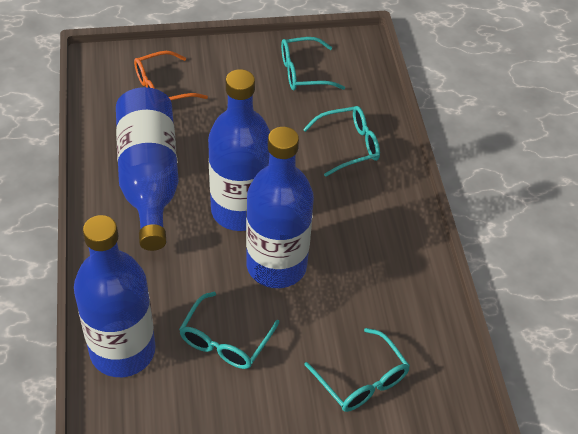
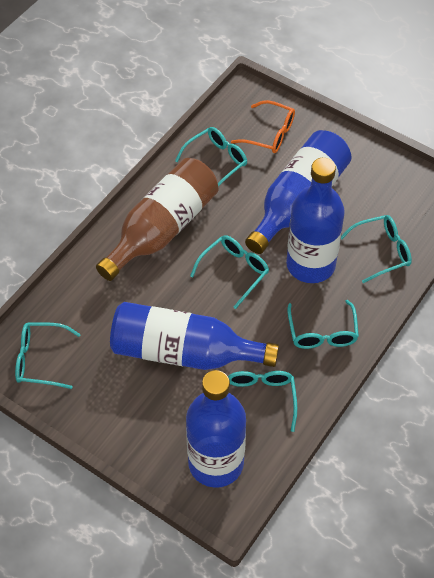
brown bottle: 0 -> 1
turquoise glasses: 4 -> 6

